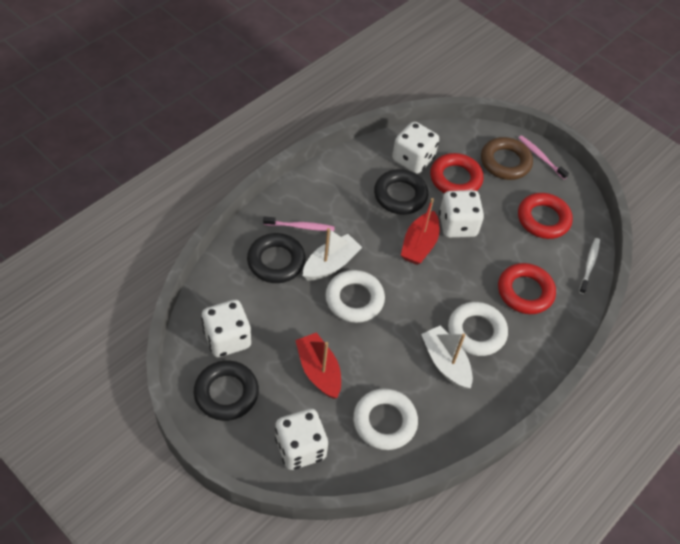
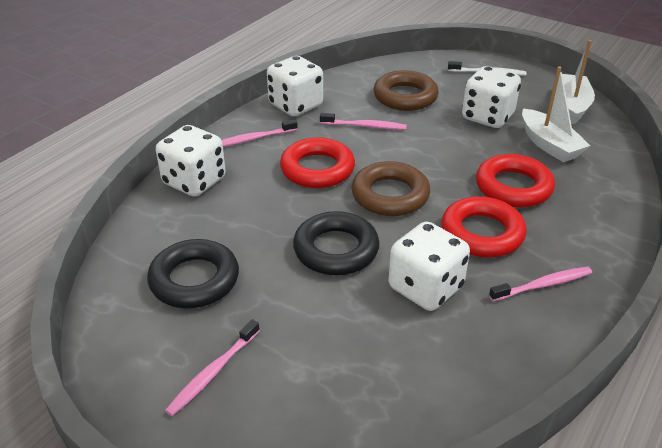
black ring: 3 -> 2
brown ring: 1 -> 2
pink toothbrush: 2 -> 4
red boat: 2 -> 0
white ring: 3 -> 0

